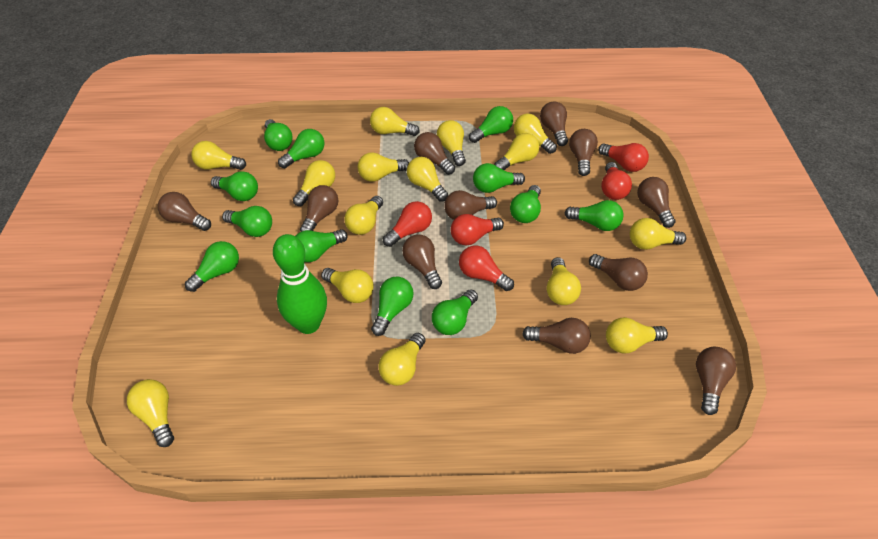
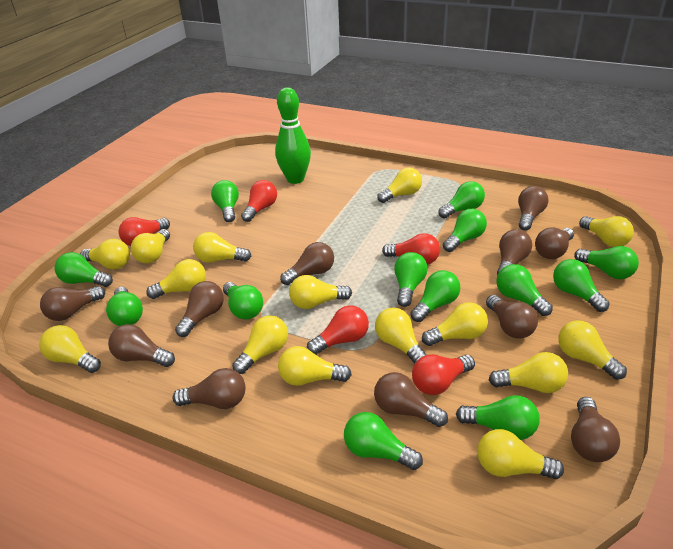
green light bulb: 12 -> 13

